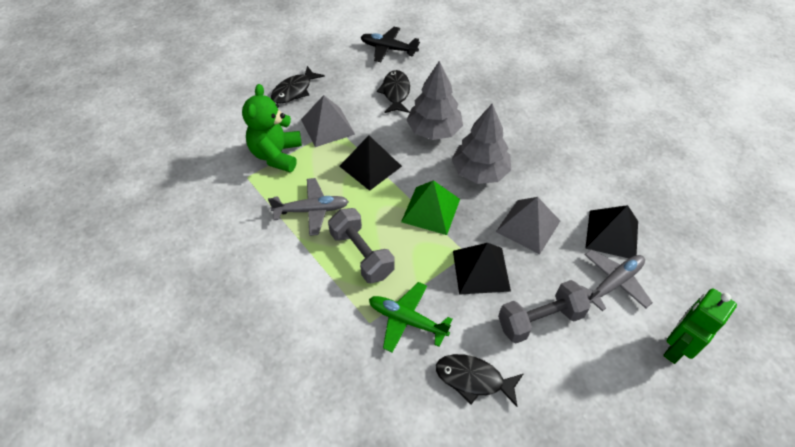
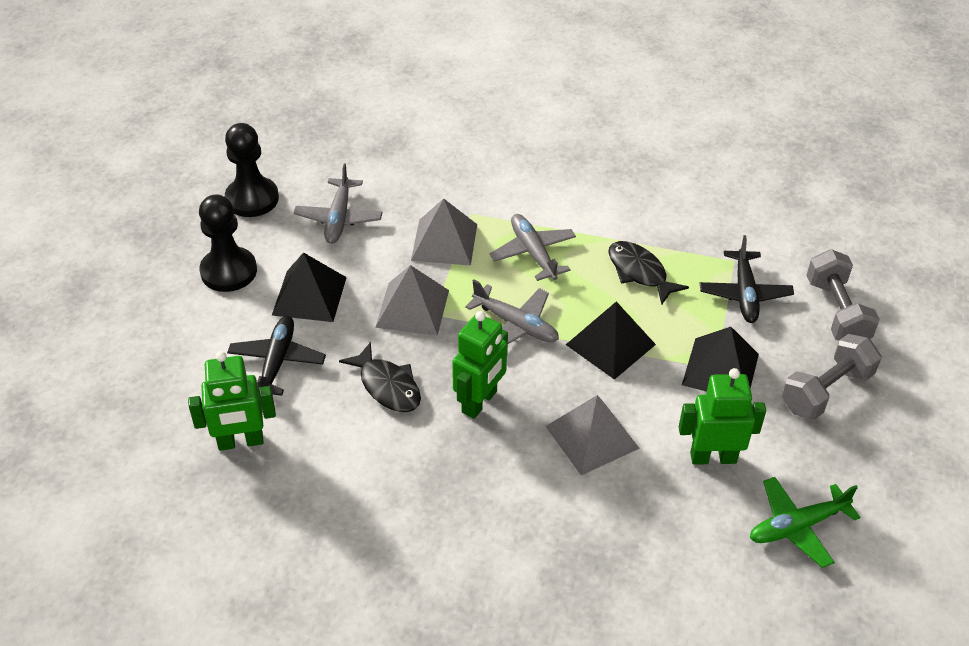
black fish: 3 -> 2
black pawn: 0 -> 2
black plane: 1 -> 2
green pyramid: 1 -> 0
green robot: 1 -> 3
green teddy bear: 1 -> 0
grey plane: 2 -> 3
grey pyramid: 2 -> 3
grey tree: 2 -> 0

